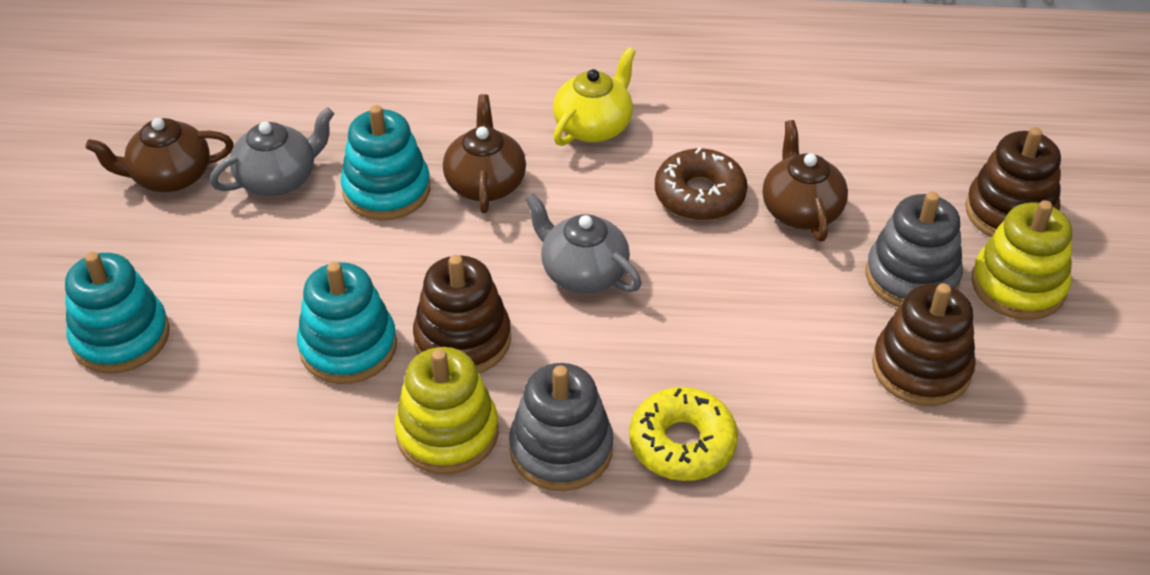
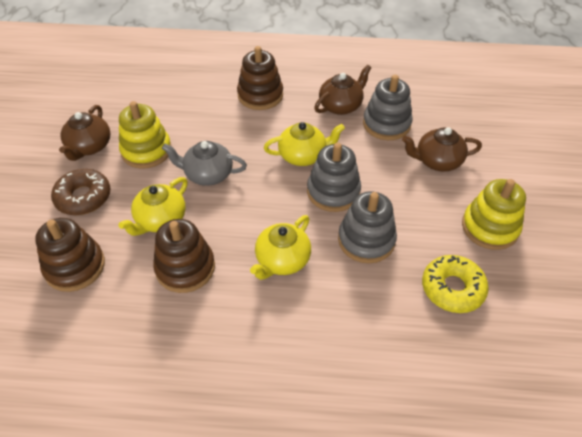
grey stacking toy: 2 -> 3
grey teapot: 2 -> 1
turquoise stacking toy: 3 -> 0
yellow teapot: 1 -> 3

